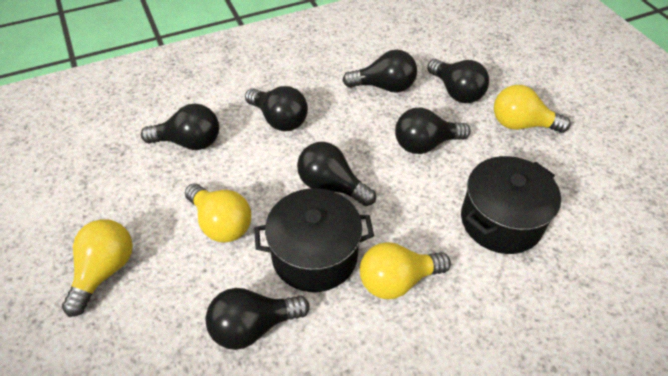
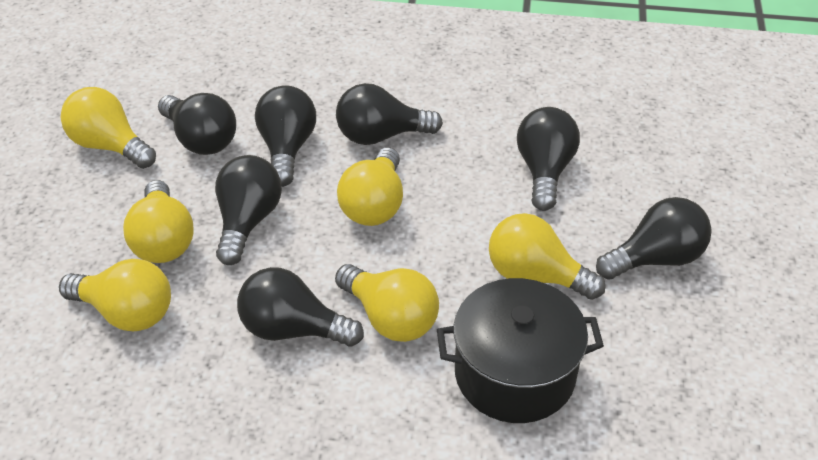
black pot: 2 -> 1
yellow light bulb: 4 -> 6

